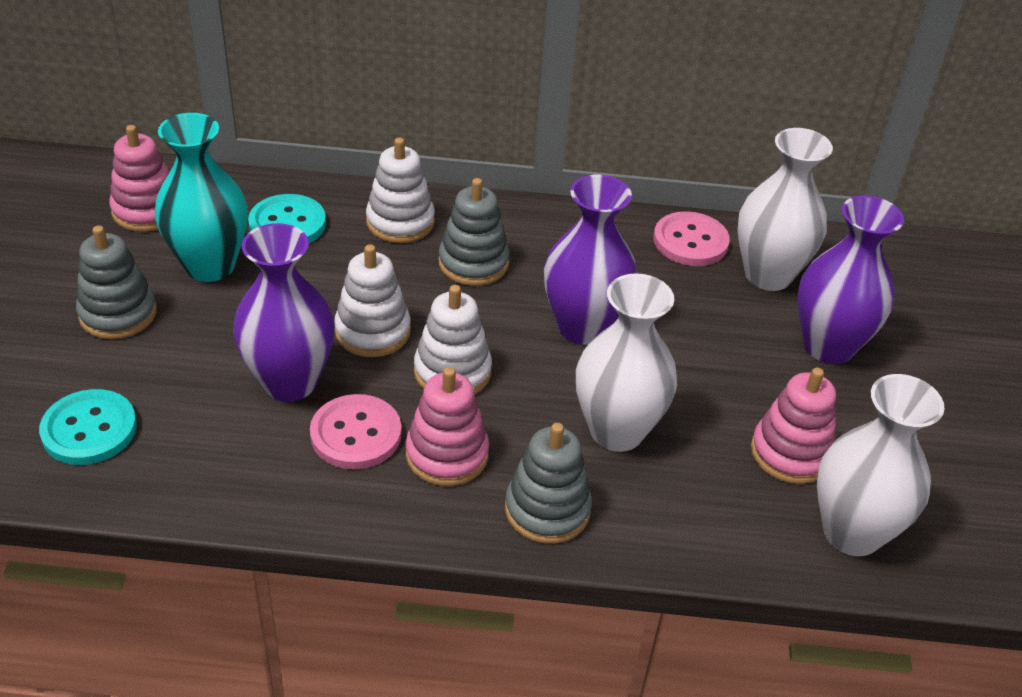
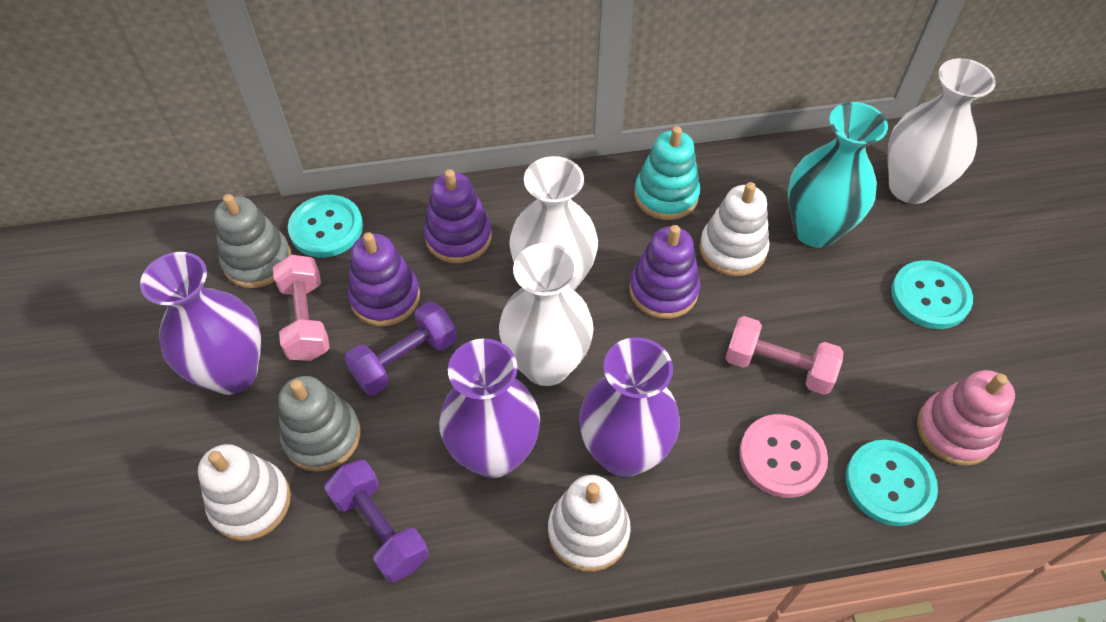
grey stacking toy: 3 -> 2
pink button: 2 -> 1
pink dumbbell: 0 -> 2
pink stacking toy: 3 -> 1
purple dumbbell: 0 -> 2
purple stacking toy: 0 -> 3
turquoise button: 2 -> 3
turquoise stacking toy: 0 -> 1

